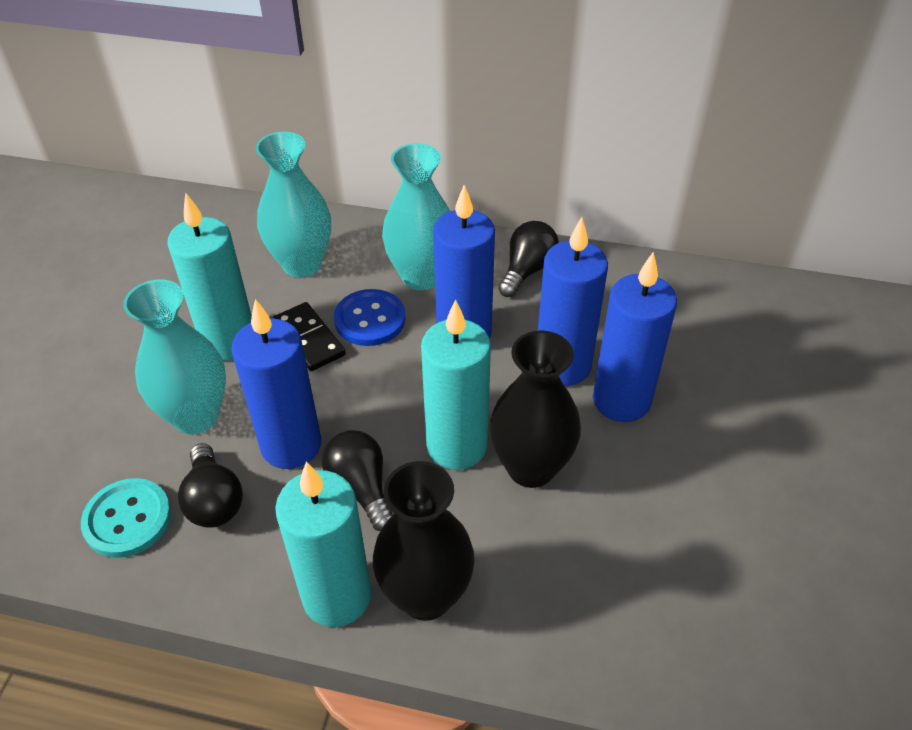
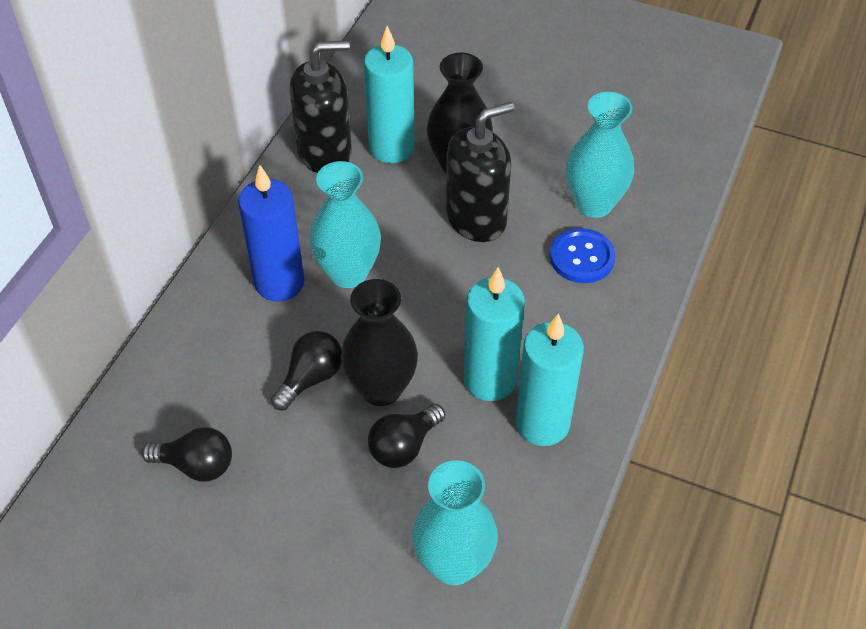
black domino: 1 -> 0
black soap dispenser: 0 -> 2
blue candle: 4 -> 1
turquoise button: 1 -> 0

